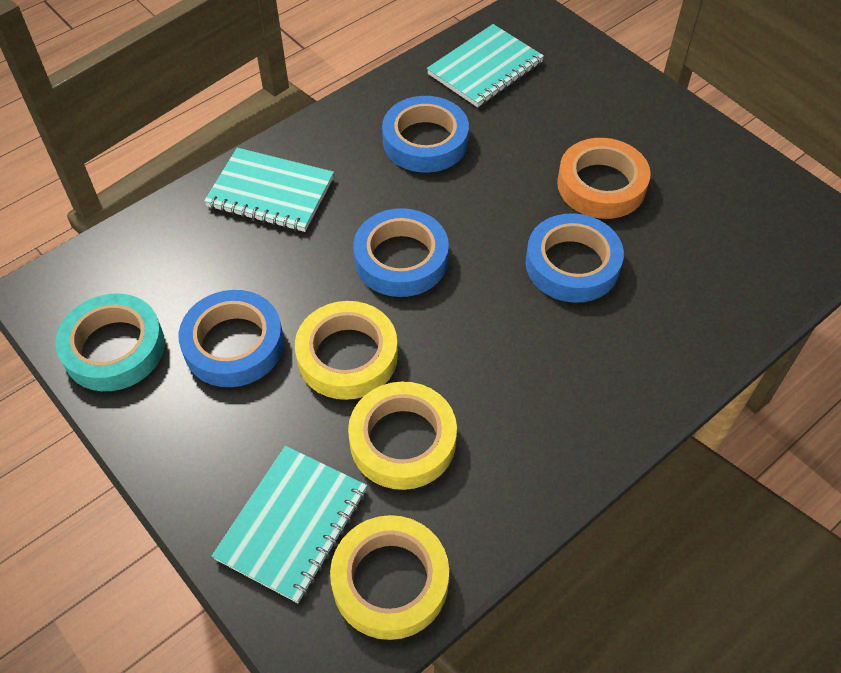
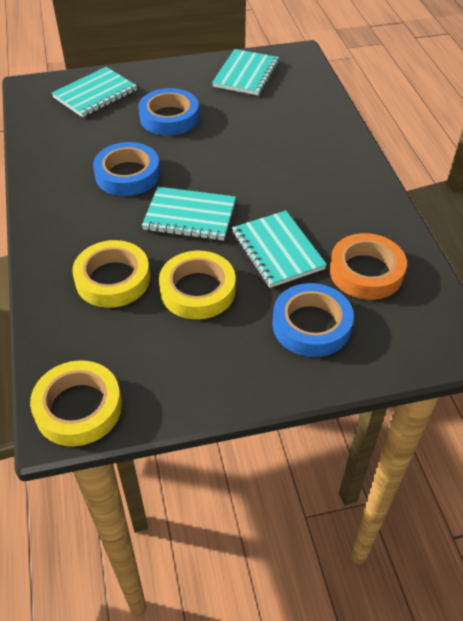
blue tape: 4 -> 3
turquoise notebook: 3 -> 4
turquoise tape: 1 -> 0

